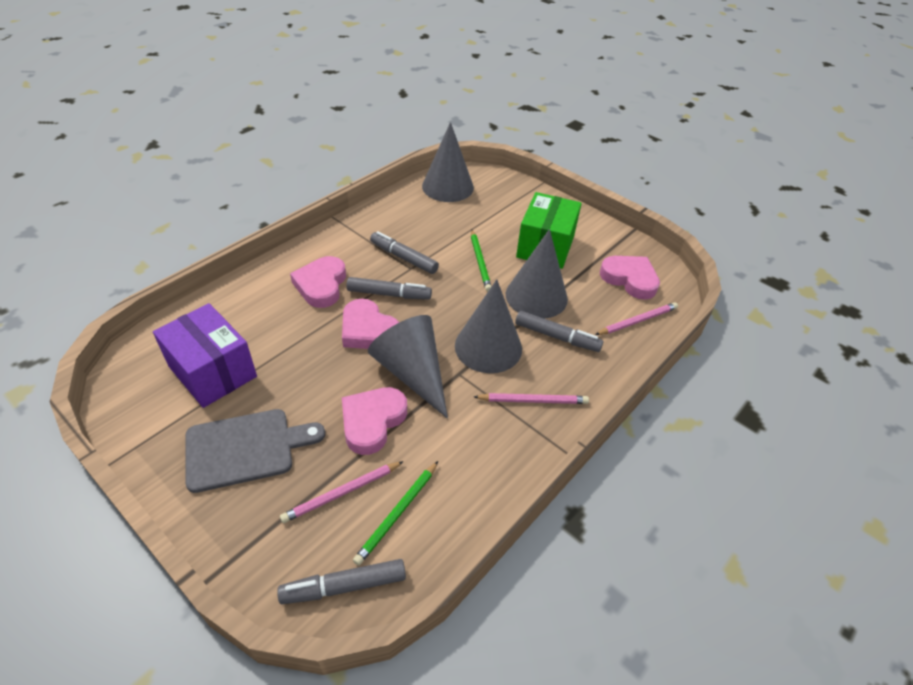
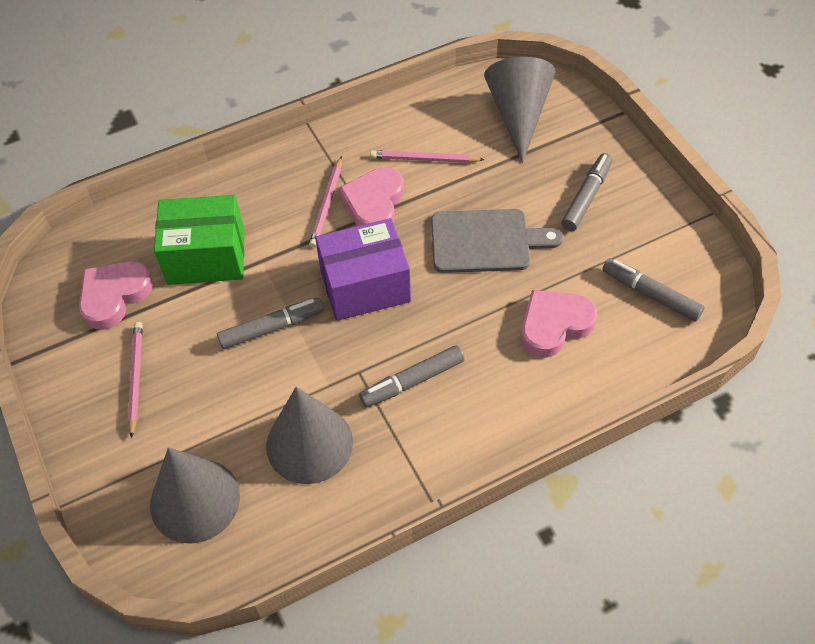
green pencil: 2 -> 0
grey cone: 4 -> 3
pink heart: 4 -> 3

